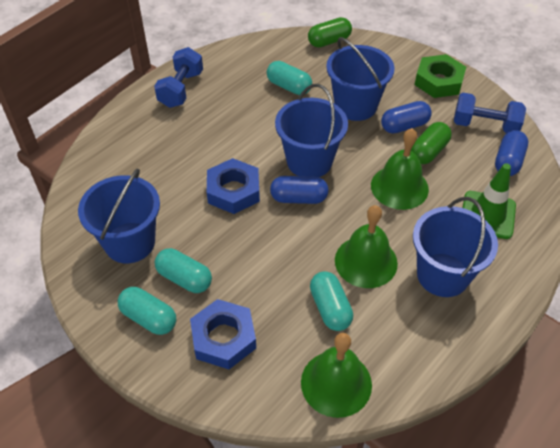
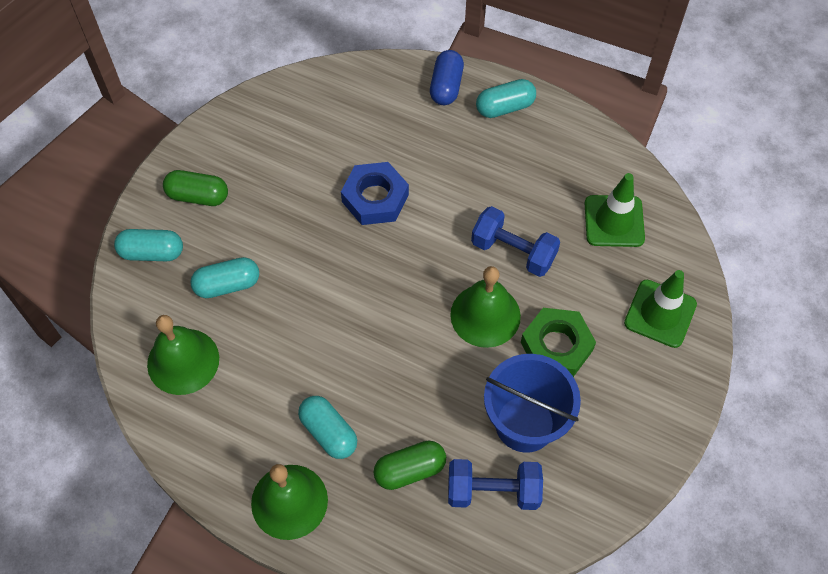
blue bucket: 4 -> 1
blue capsule: 3 -> 1
blue nut: 2 -> 1
green traffic cone: 1 -> 2

